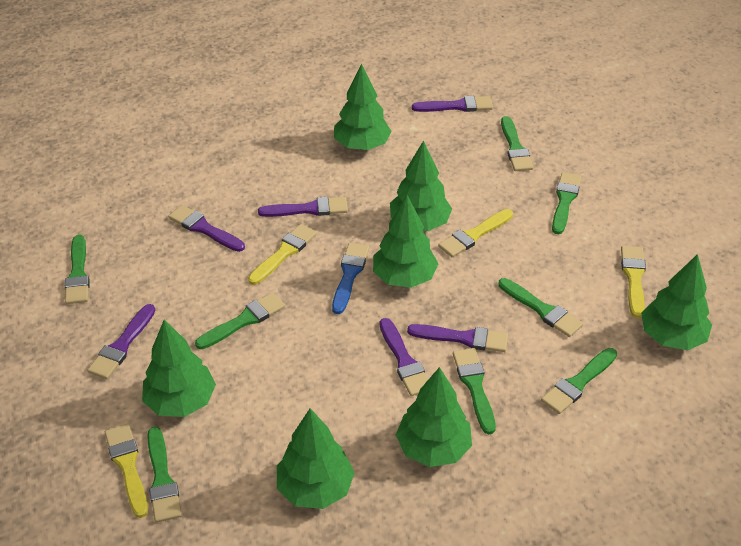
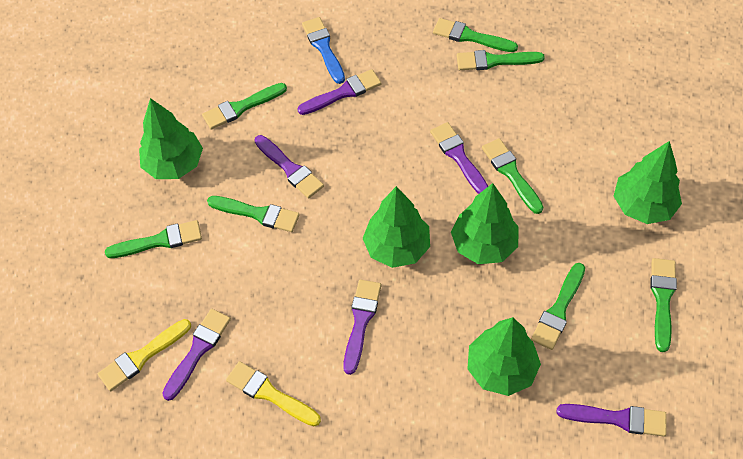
green tree: 7 -> 5
yellow brush: 4 -> 2

